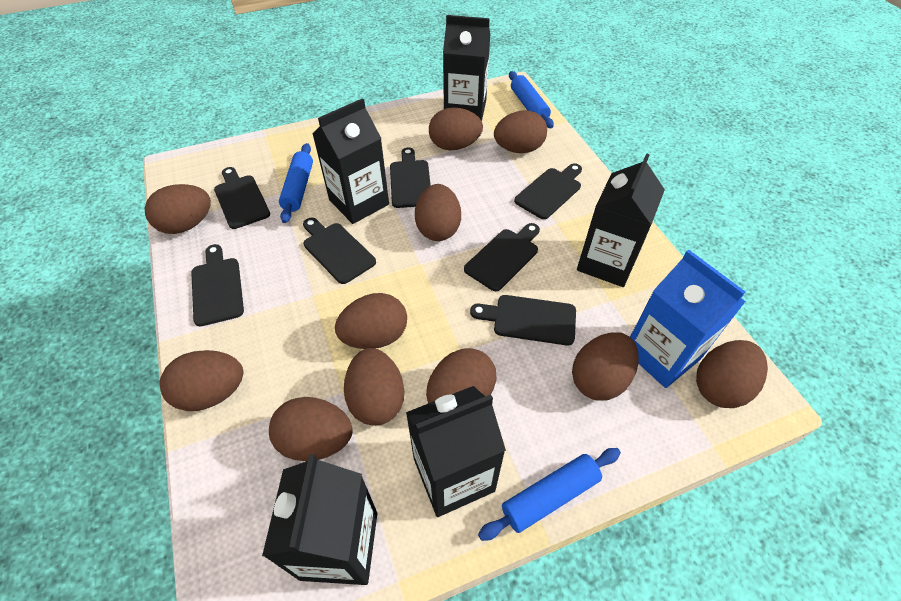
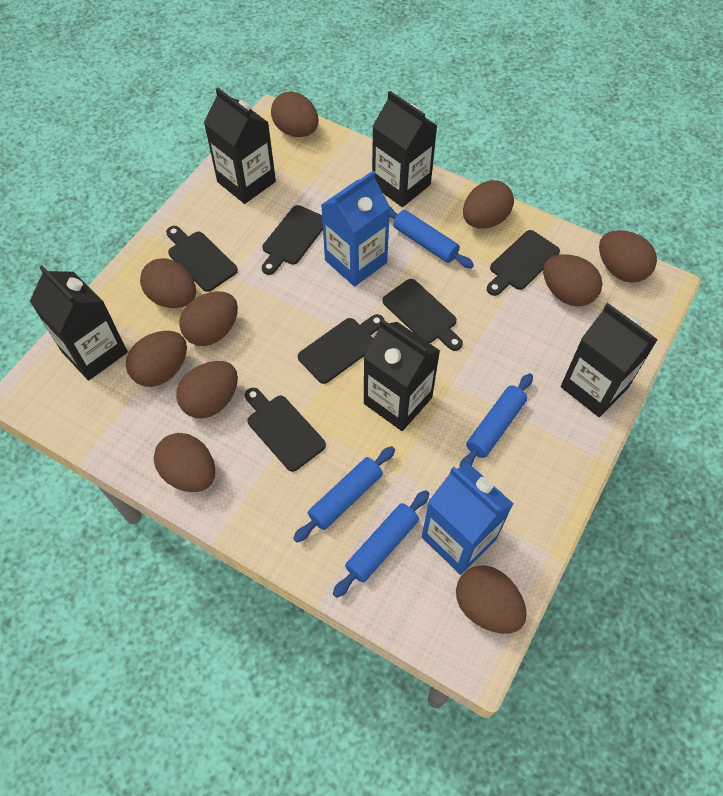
black cutting board: 7 -> 6
blue carton: 1 -> 2
blue rolling pin: 3 -> 4
brown egg: 11 -> 10

